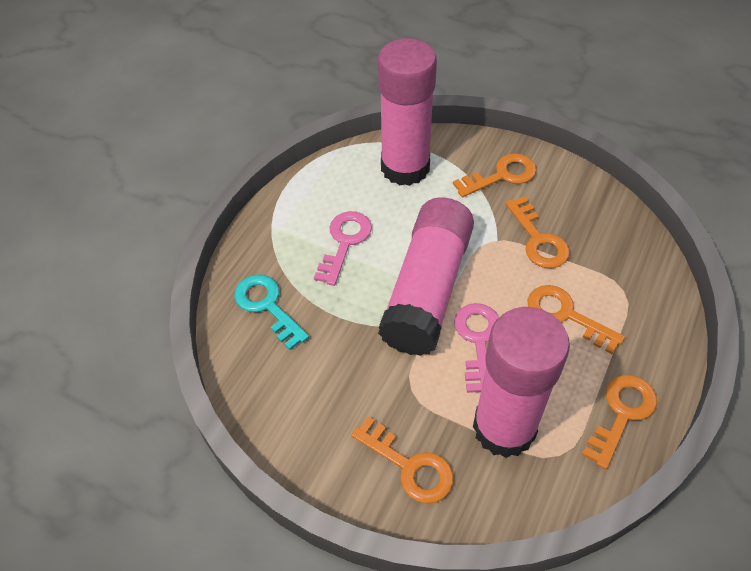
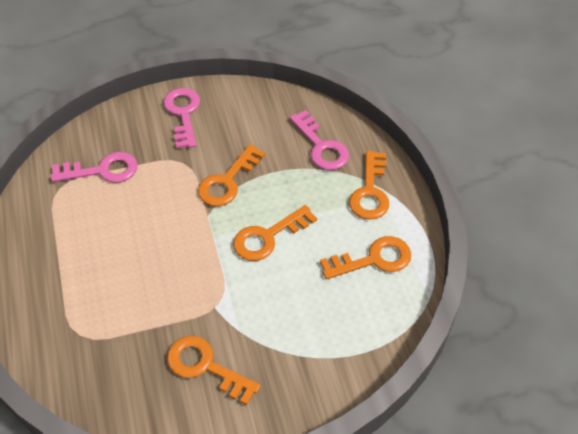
pink glue stick: 3 -> 0
pink key: 2 -> 3
turquoise key: 1 -> 0

